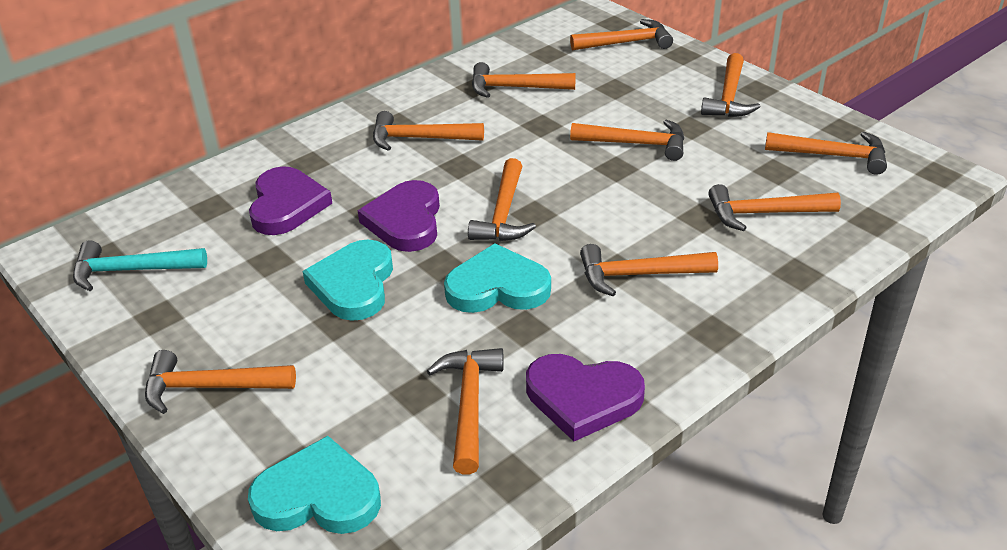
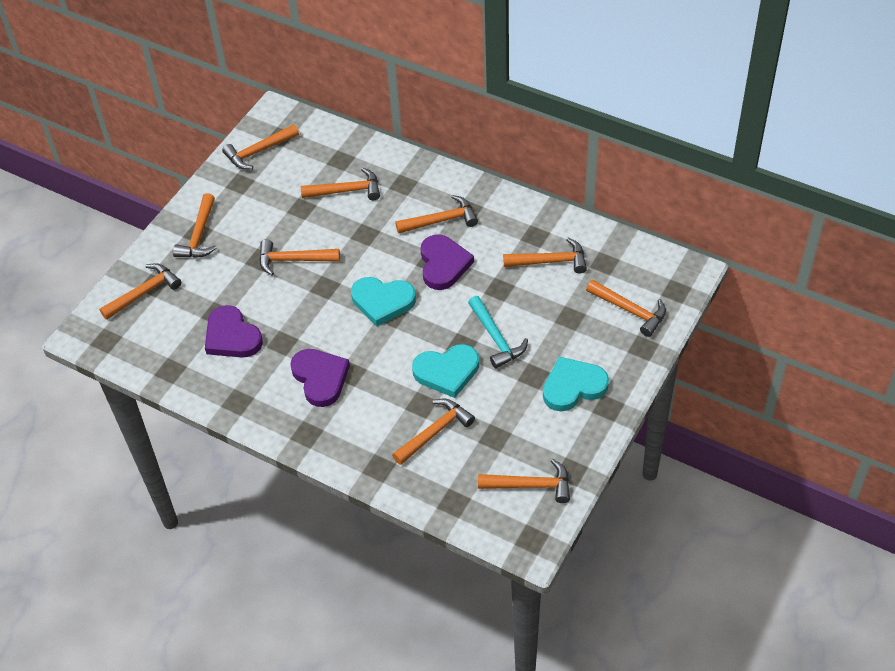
orange hammer: 11 -> 10

